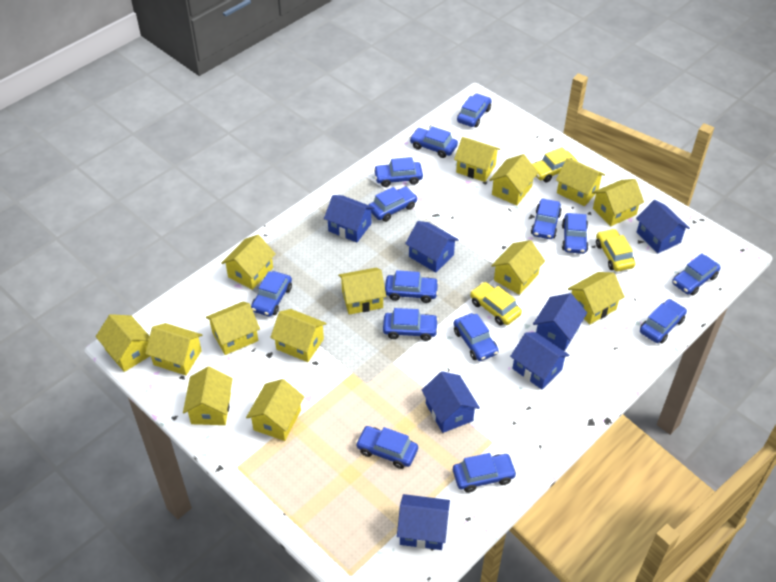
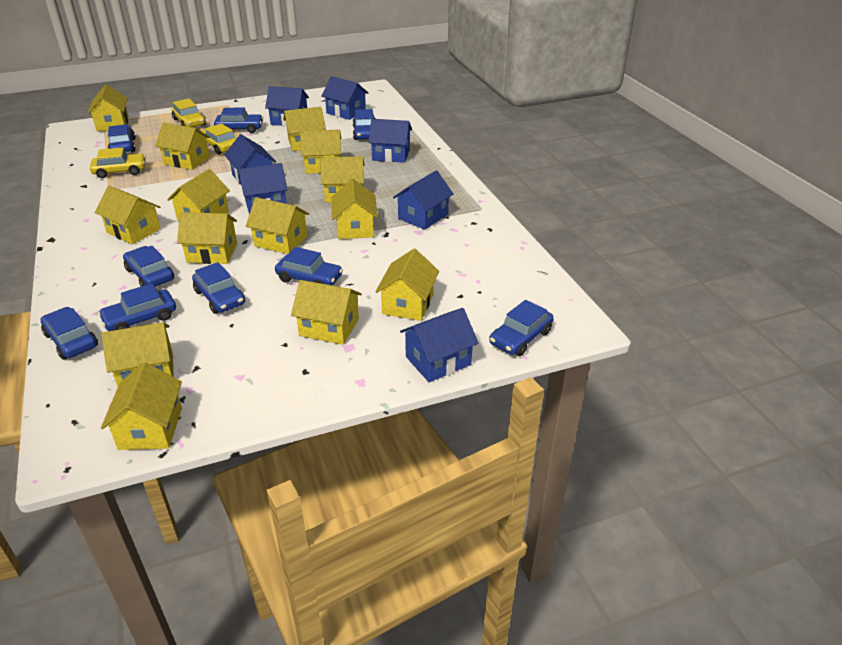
blue car: 14 -> 9

